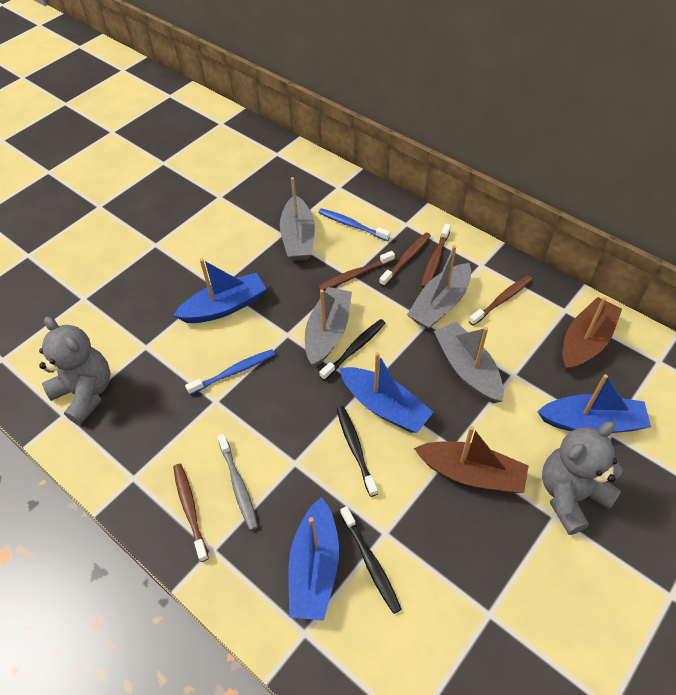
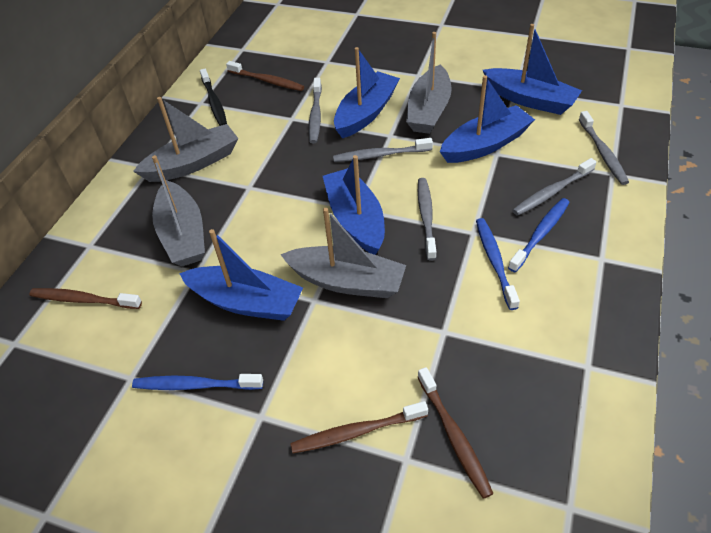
black toothbrush: 3 -> 1
blue boat: 4 -> 5
blue toothbrush: 2 -> 3
brown boat: 2 -> 0
brown toothbrush: 5 -> 4
grey teddy bear: 2 -> 0
grey toothbrush: 1 -> 5

